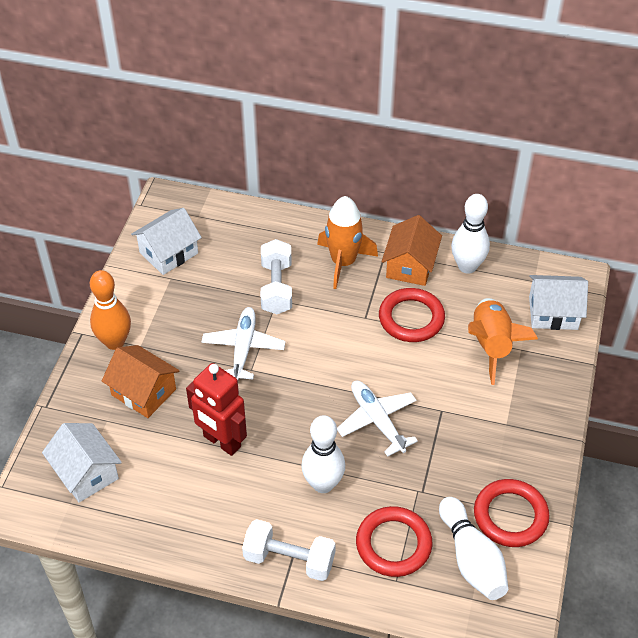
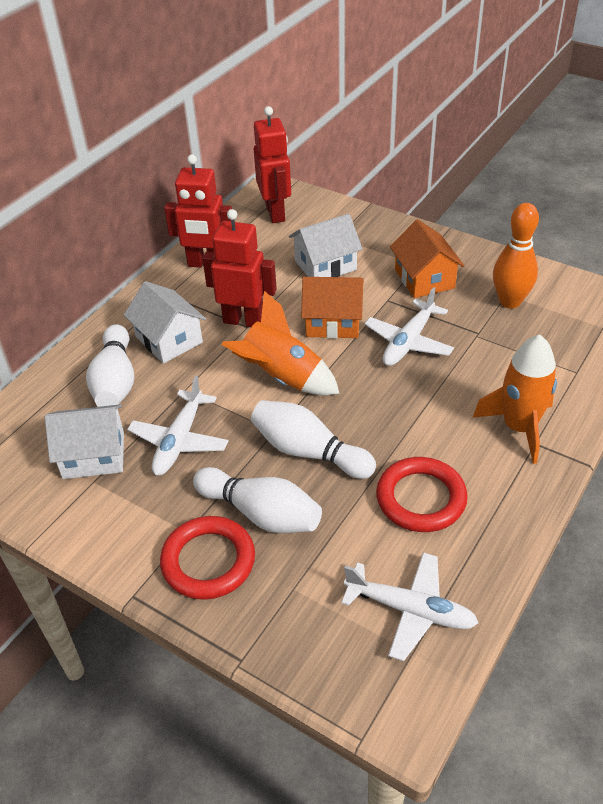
red ring: 3 -> 2
red robot: 1 -> 3
white dumbbell: 2 -> 0
white plane: 2 -> 3

